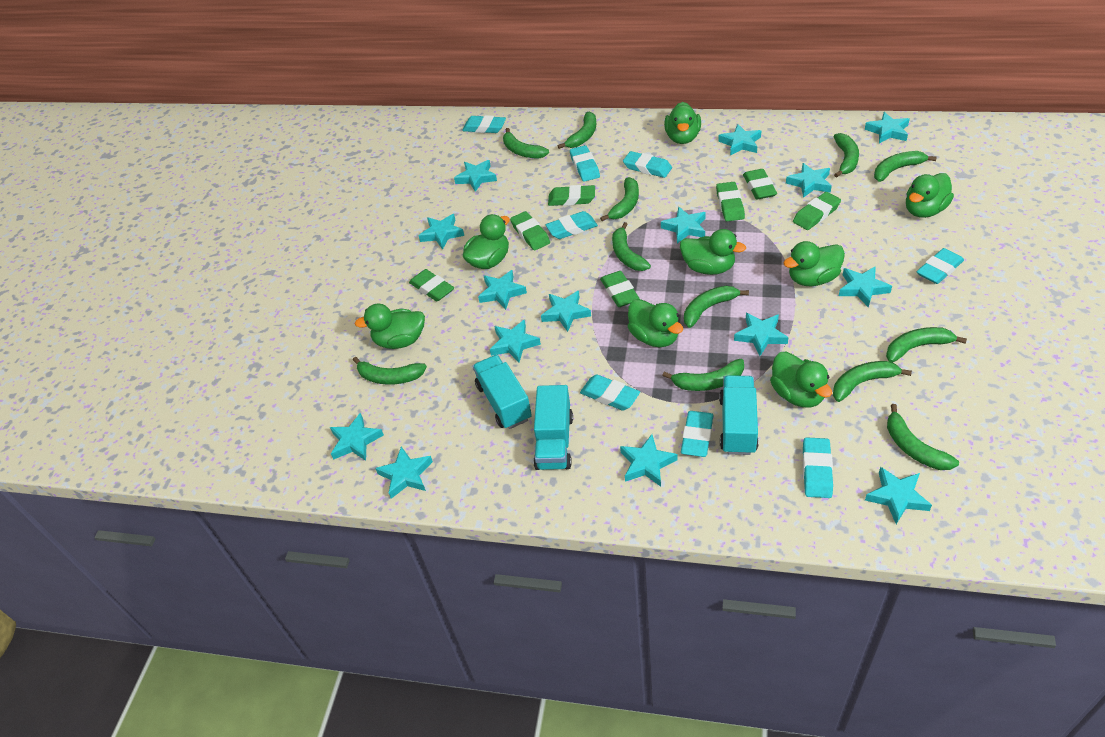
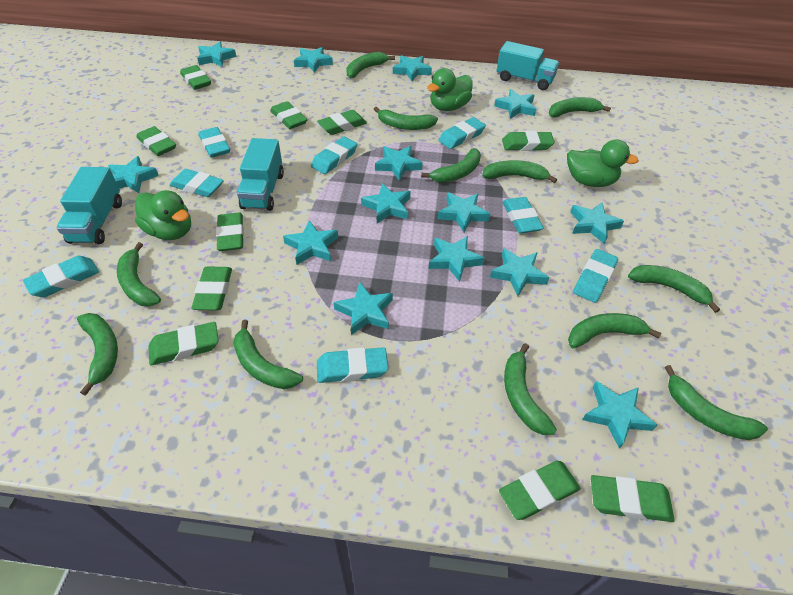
green duck: 8 -> 3
green eraser: 7 -> 10
turquoise star: 15 -> 14

